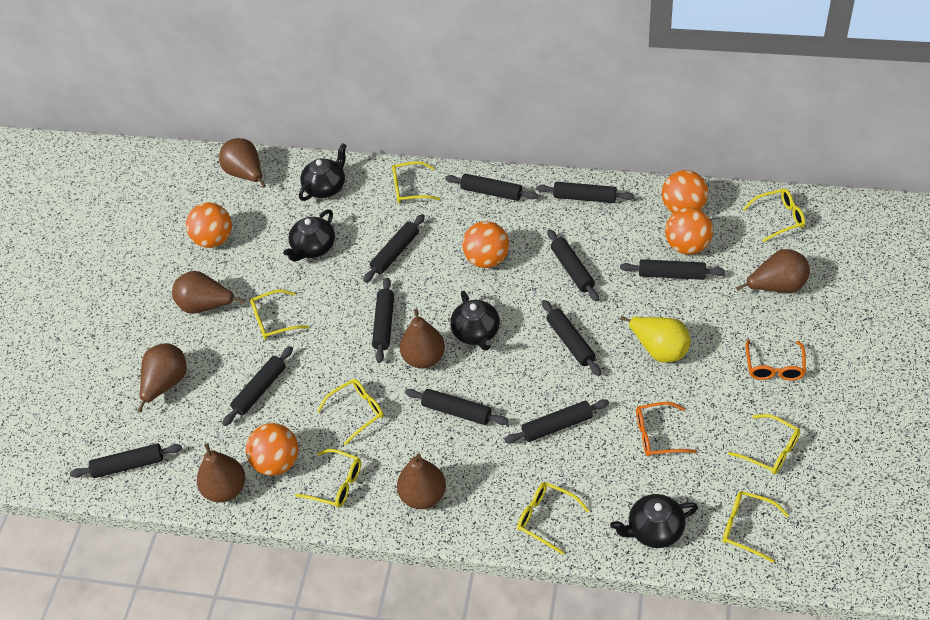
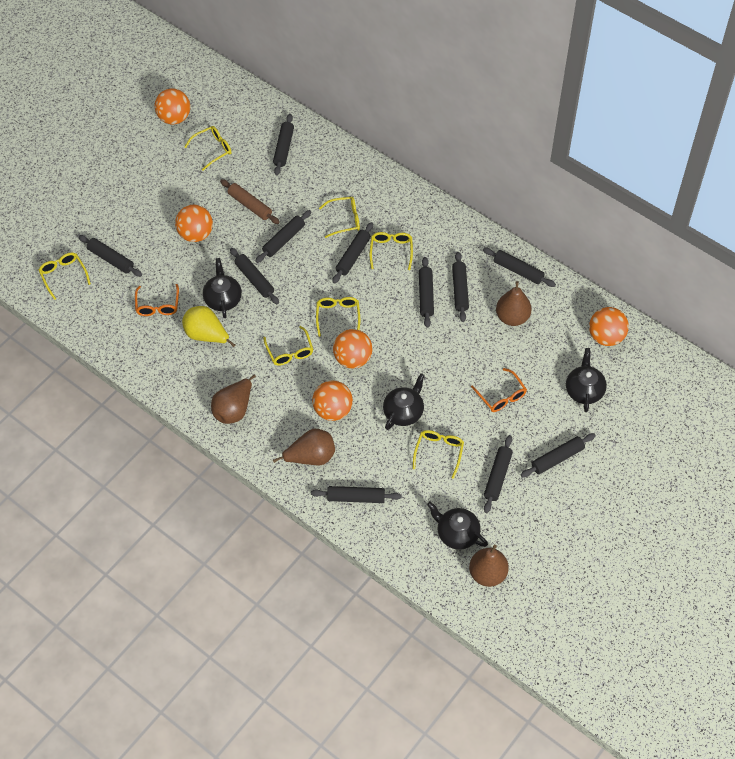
brown pear: 7 -> 4
brown rolling pin: 0 -> 1
yellow glasses: 8 -> 7

